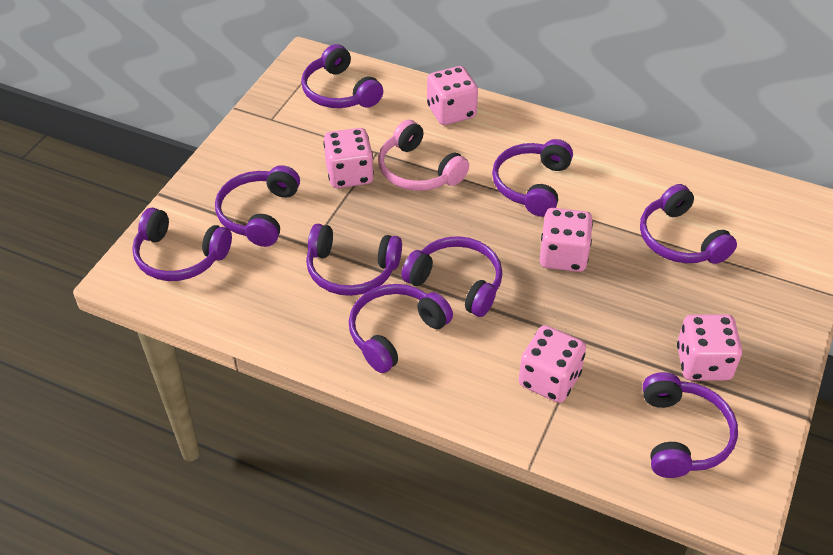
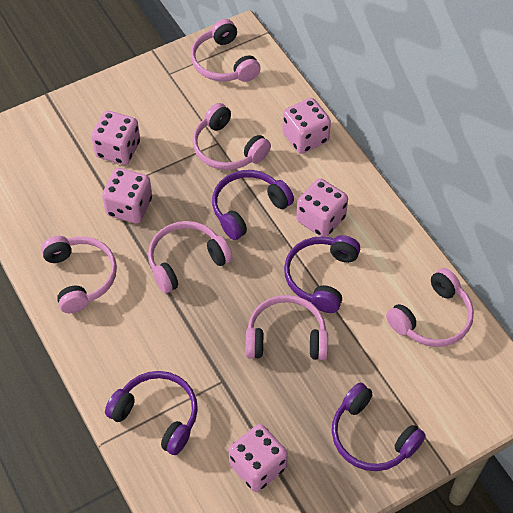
pink headphones: 1 -> 6
purple headphones: 9 -> 4

